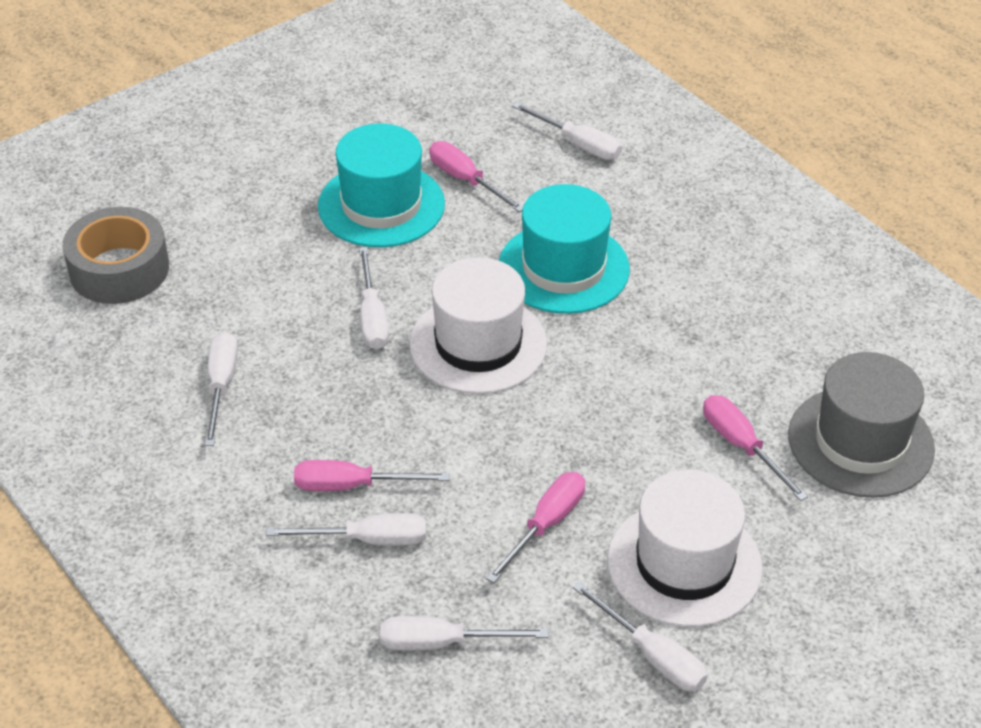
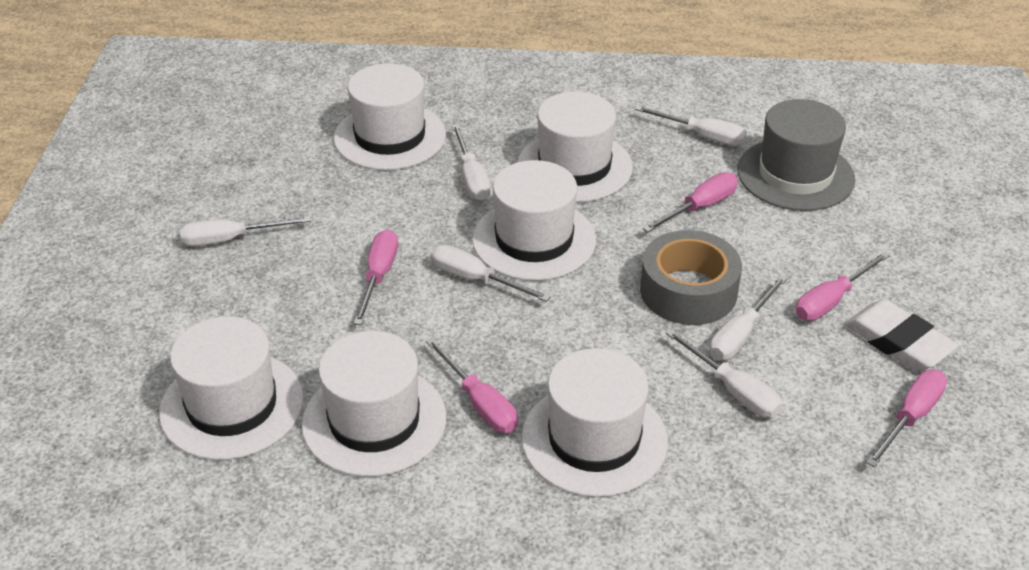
pink screwdriver: 4 -> 5
turquoise hat: 2 -> 0
white eraser: 0 -> 1
white hat: 2 -> 6

